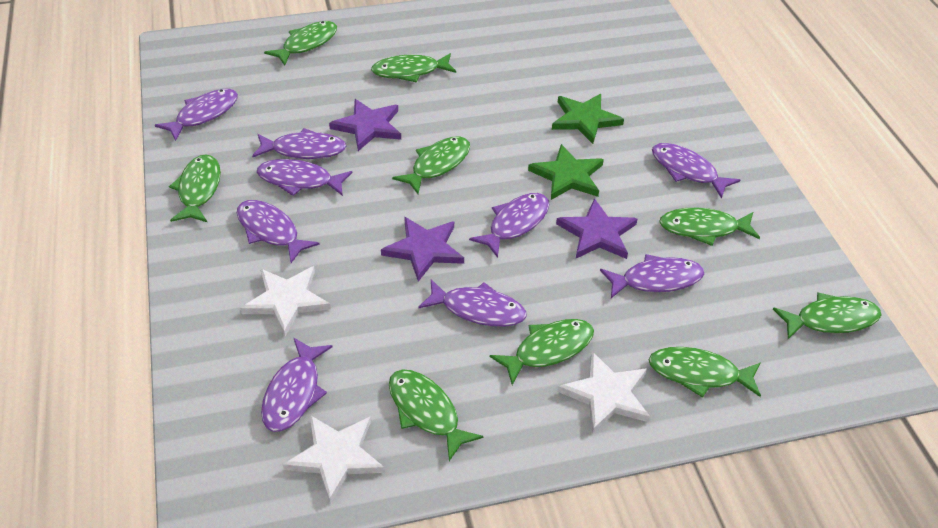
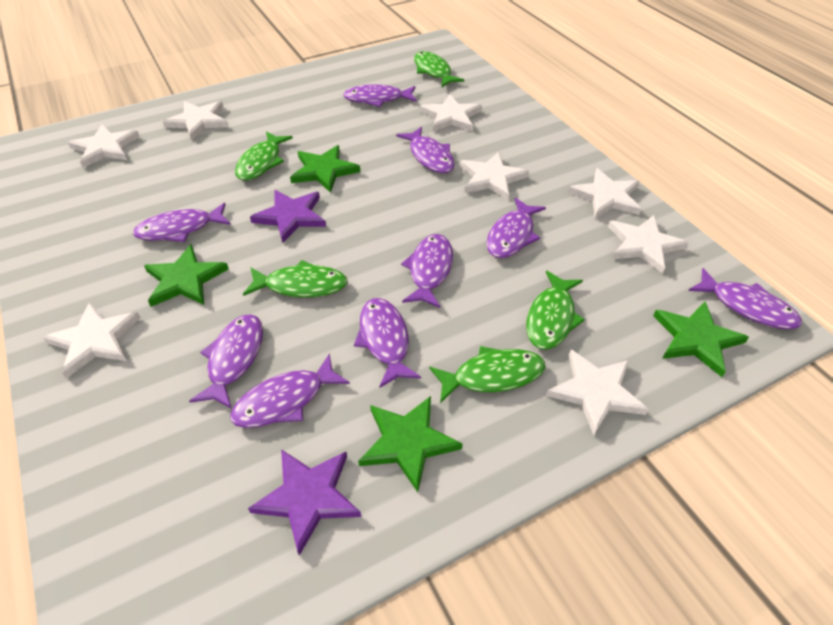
green fish: 9 -> 5
green star: 2 -> 4
purple star: 3 -> 2
white star: 3 -> 8

